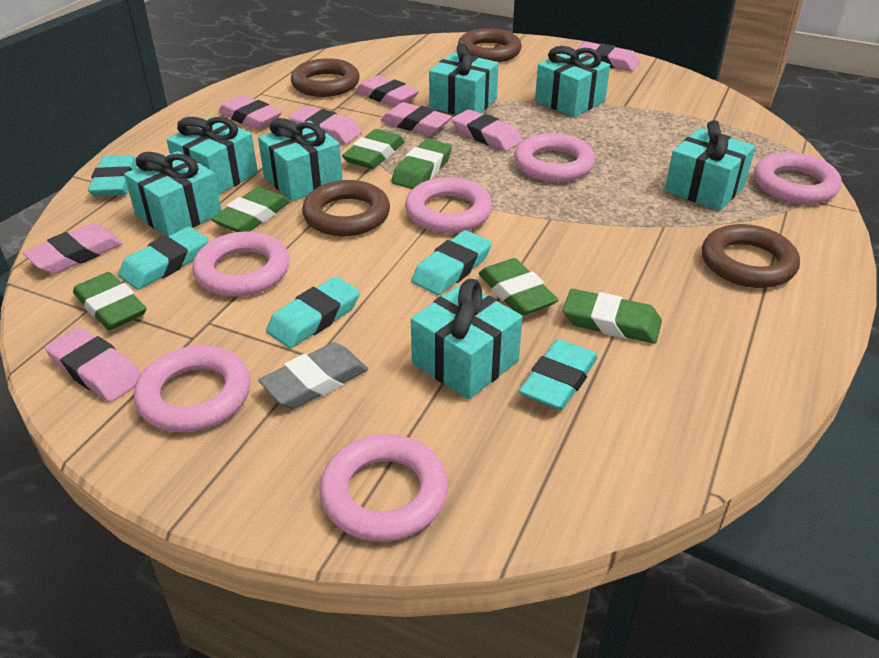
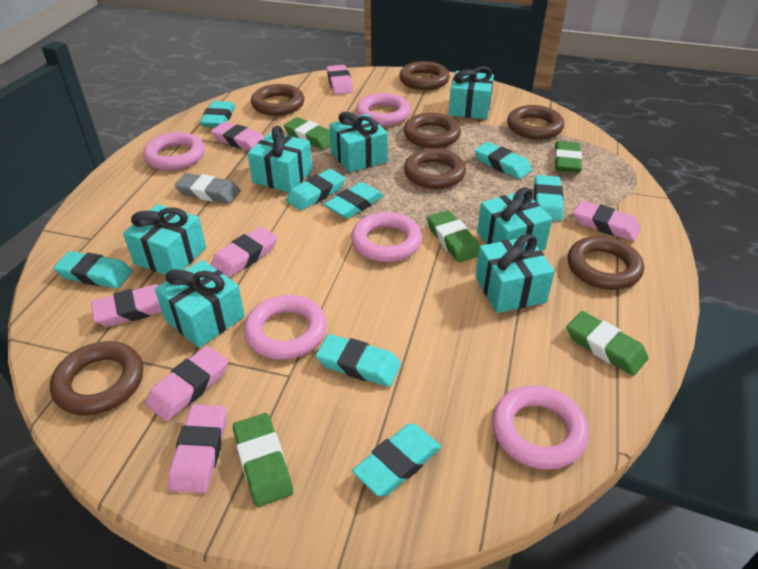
brown ring: 4 -> 7
green eraser: 6 -> 5
pink eraser: 8 -> 7
pink ring: 6 -> 5
turquoise eraser: 5 -> 8

